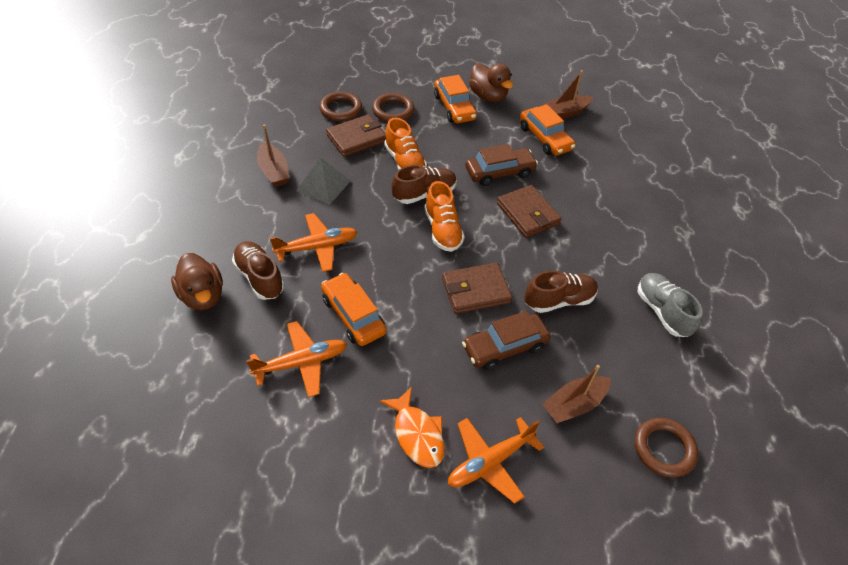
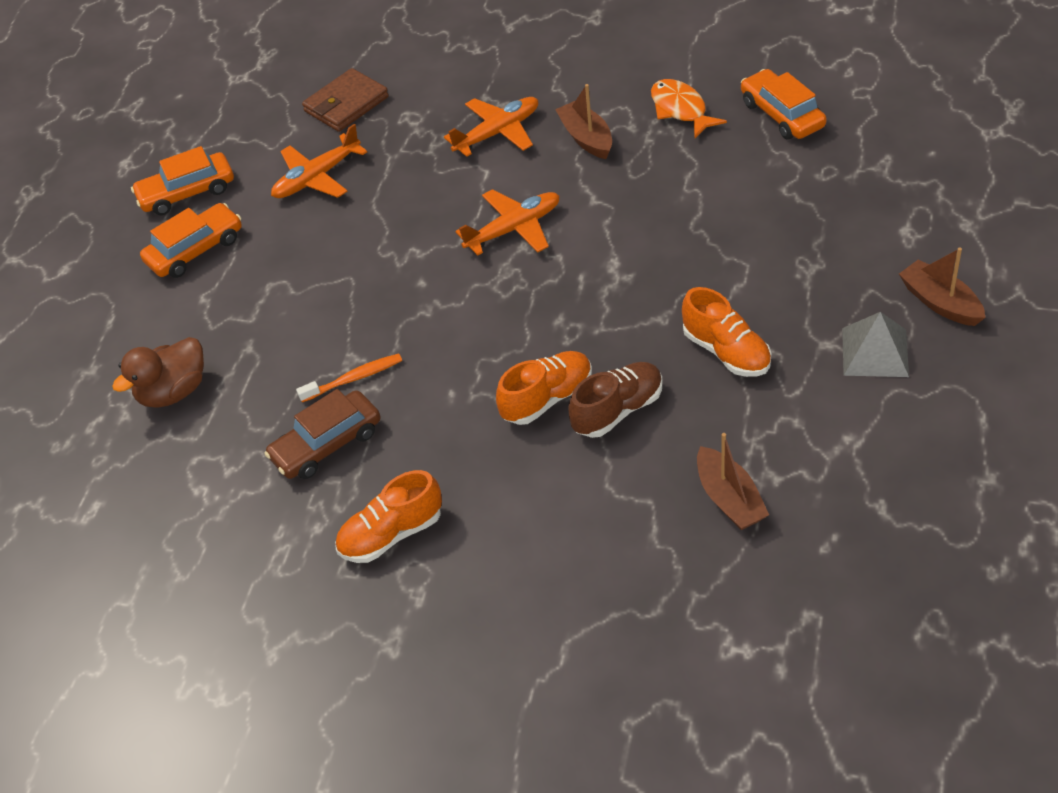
brown car: 2 -> 1
brown duck: 2 -> 1
brown ring: 3 -> 0
brown shoe: 3 -> 1
brown wallet: 3 -> 1
grey shoe: 1 -> 0
orange shoe: 2 -> 3
orange toothbrush: 0 -> 1

